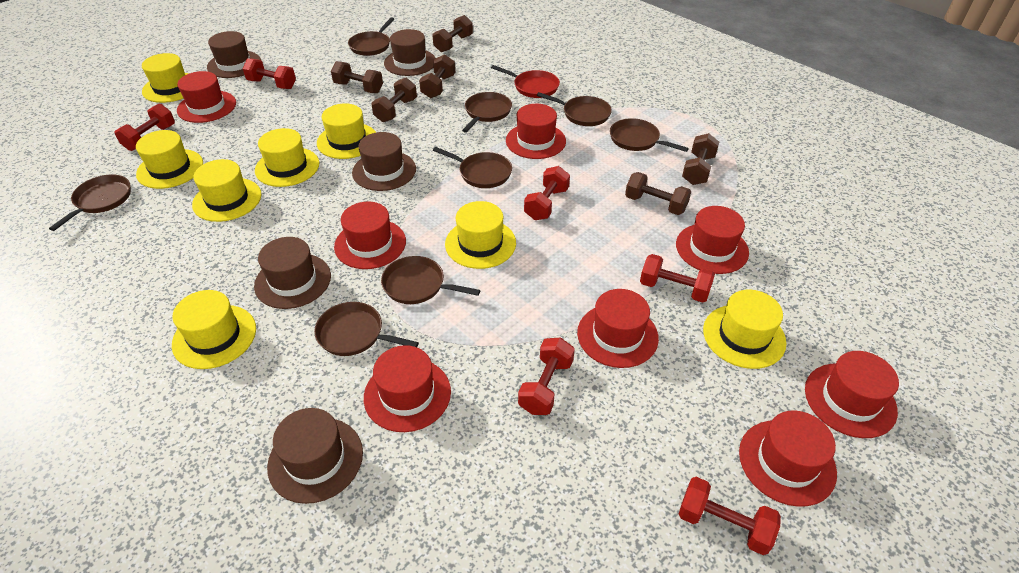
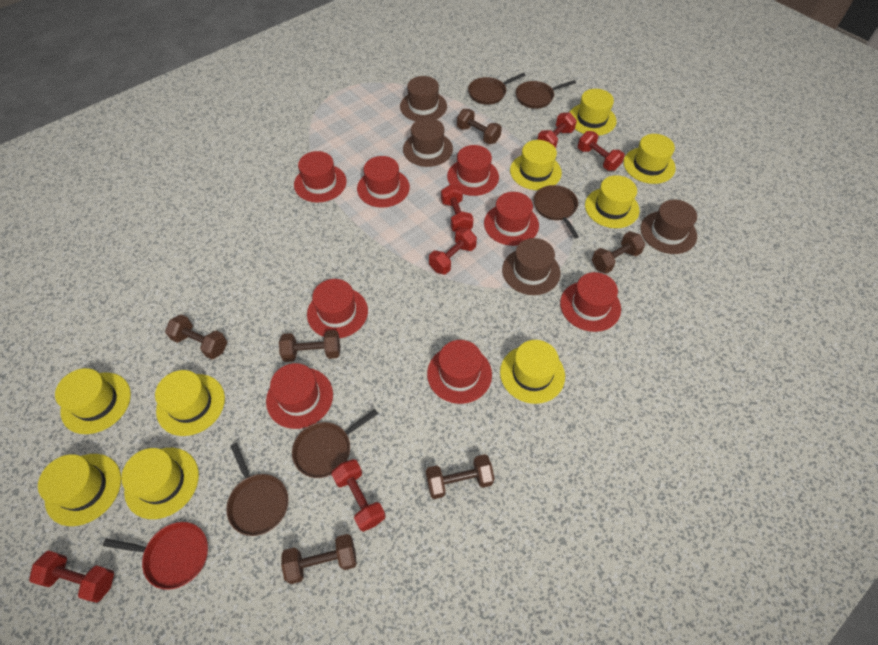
brown hat: 5 -> 4
brown pan: 8 -> 5
yellow hat: 8 -> 9

